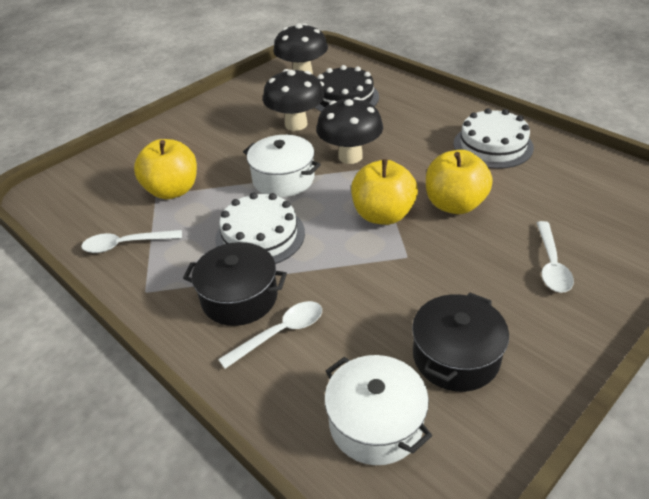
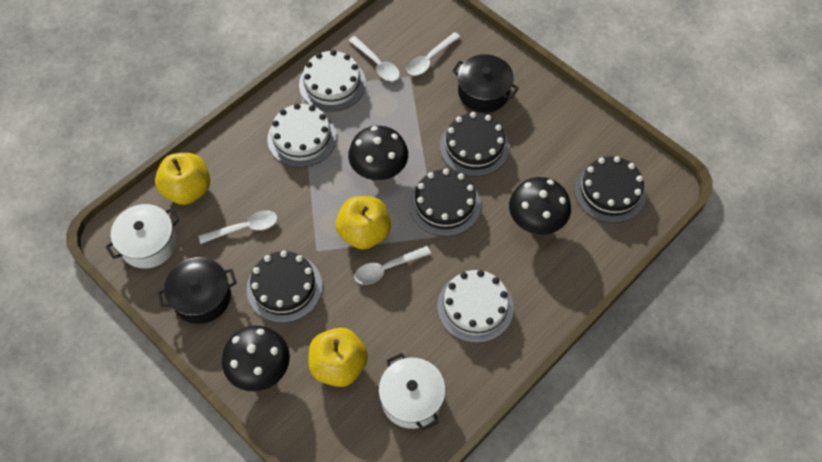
black cake: 1 -> 4
white cake: 2 -> 3
white spoon: 3 -> 4

